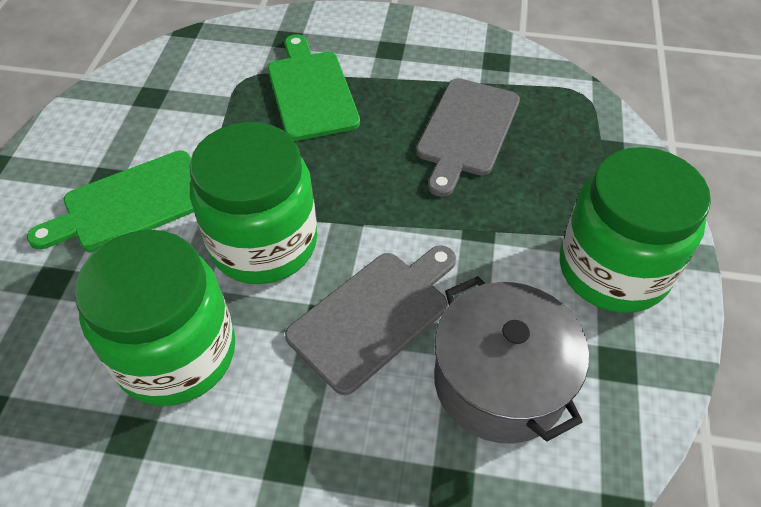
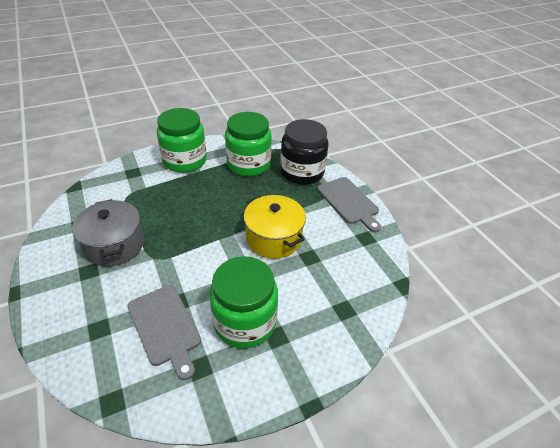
black jar: 0 -> 1
green cutting board: 2 -> 0
yellow pot: 0 -> 1

